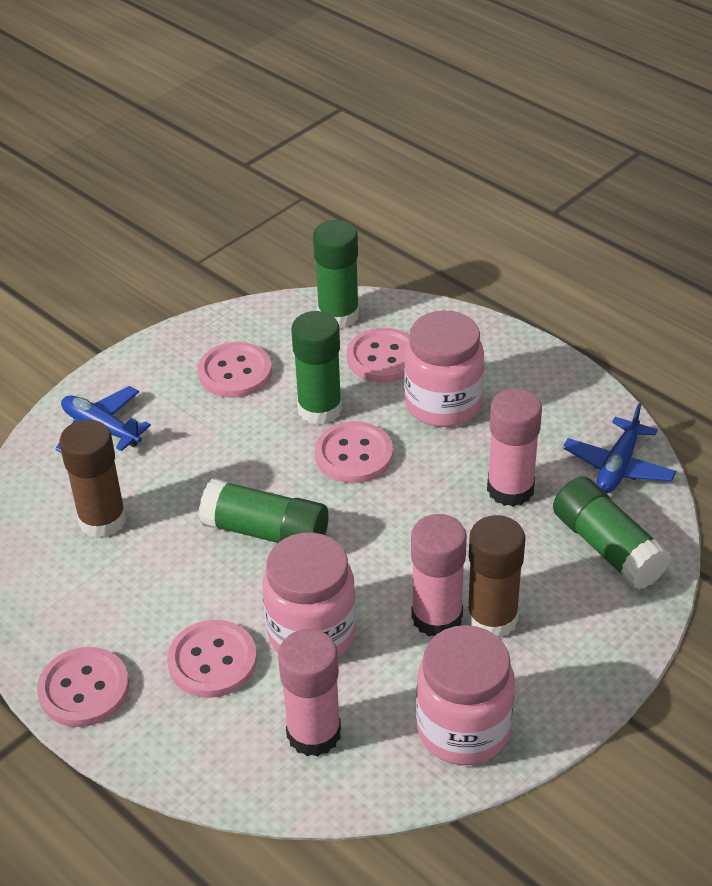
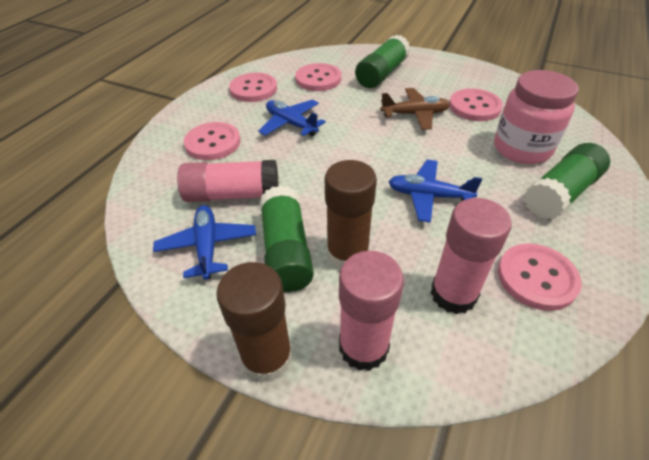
blue plane: 2 -> 3
brown plane: 0 -> 1
green glue stick: 4 -> 3
pink jar: 3 -> 1

